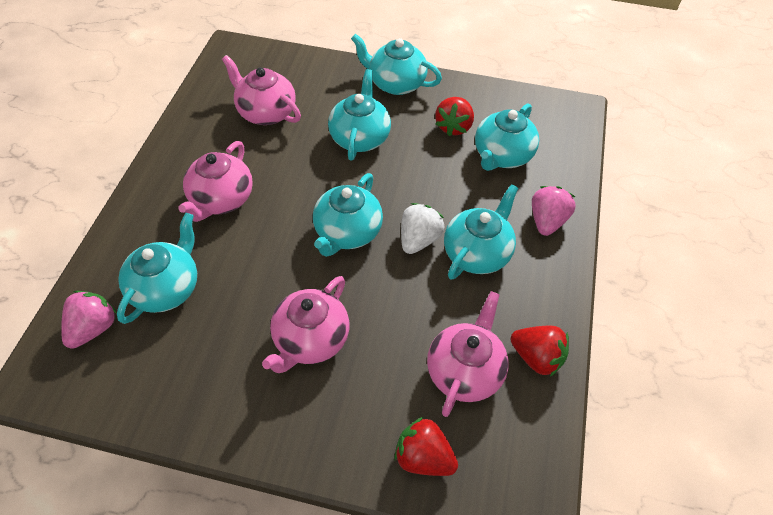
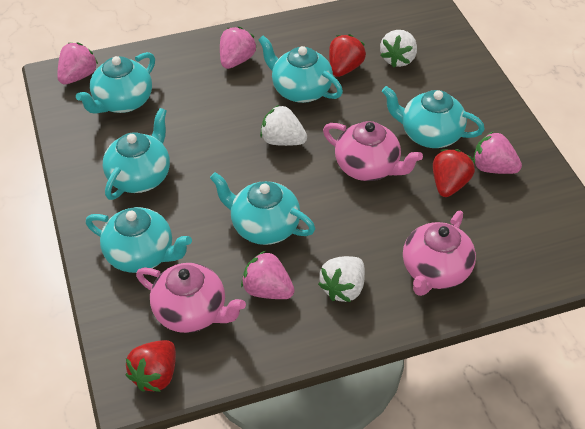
pink strawberry: 2 -> 4
pink teapot: 4 -> 3
white strawberry: 1 -> 3

